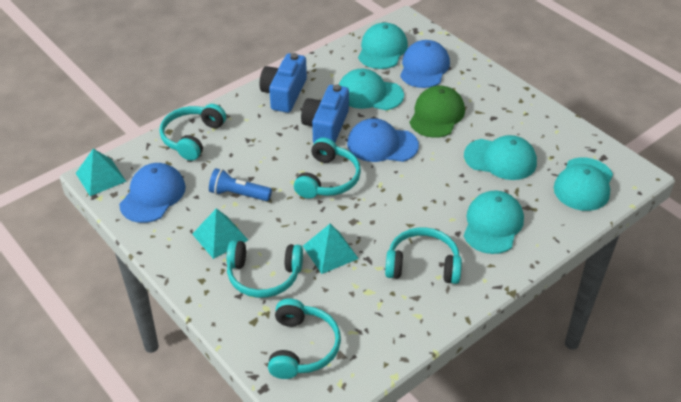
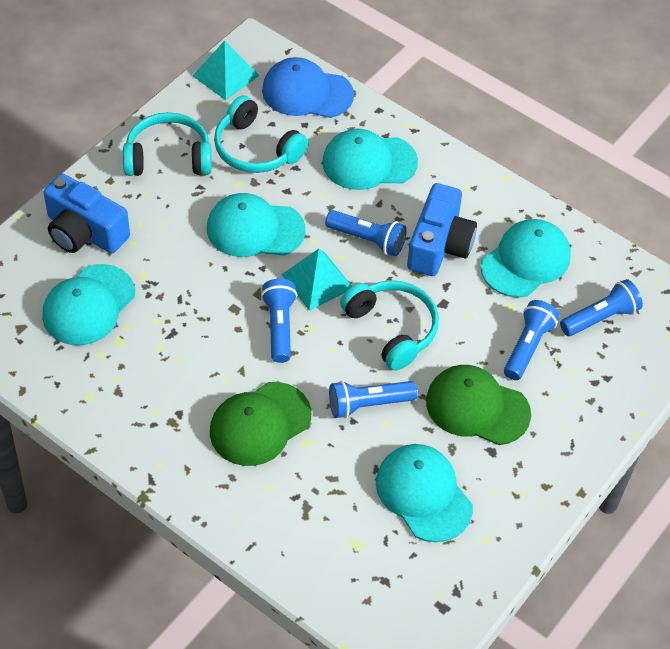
blue cap: 3 -> 1
blue flashlight: 1 -> 5
green cap: 1 -> 2
turquoise headphones: 5 -> 3
turquoise pyramid: 3 -> 2

